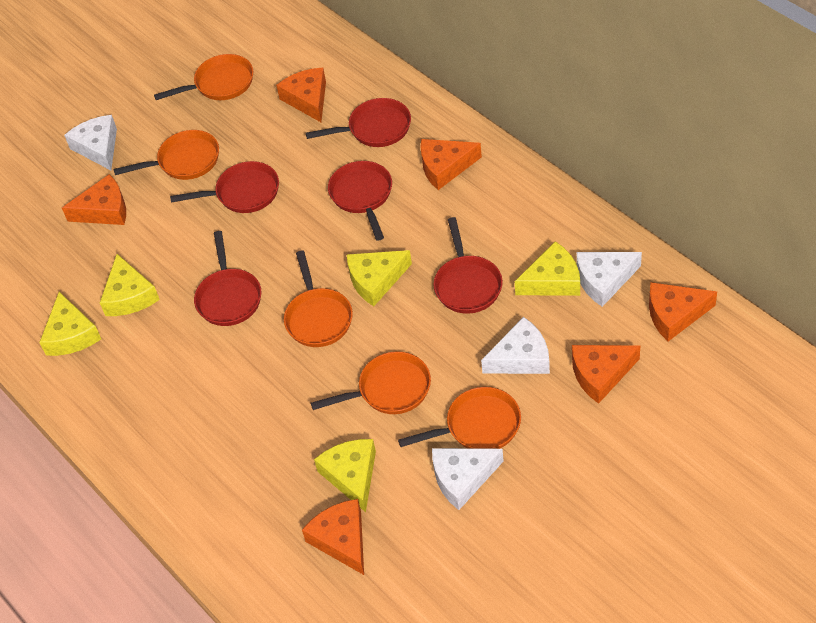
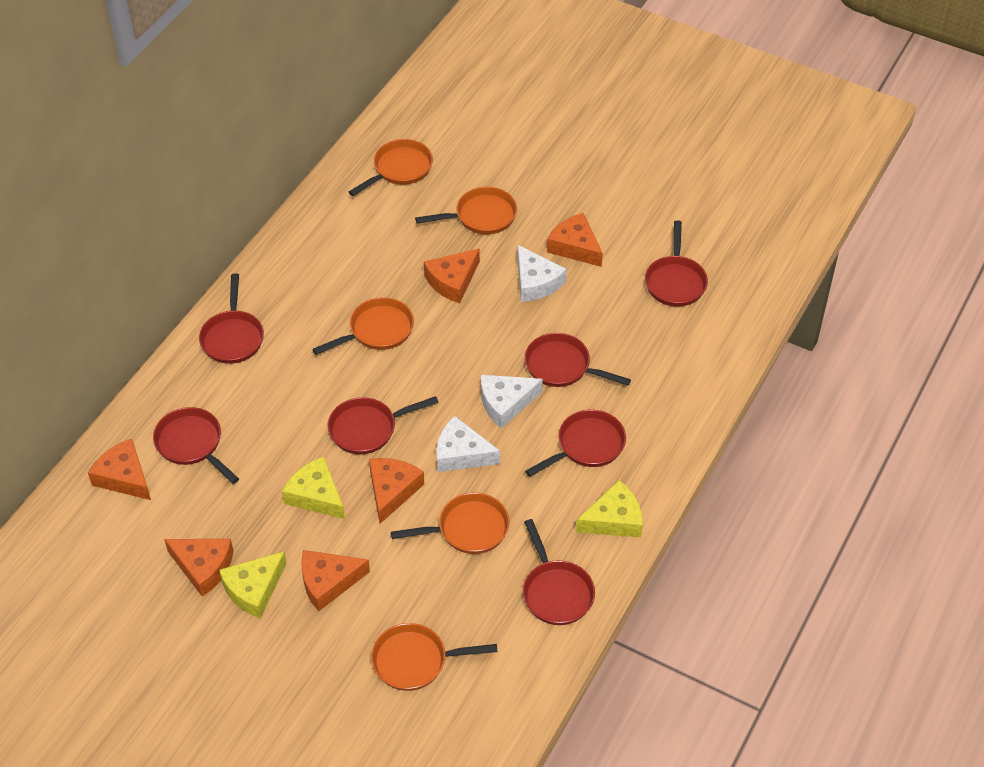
red pan: 5 -> 7
white cheese: 4 -> 3
yellow cheese: 5 -> 3

